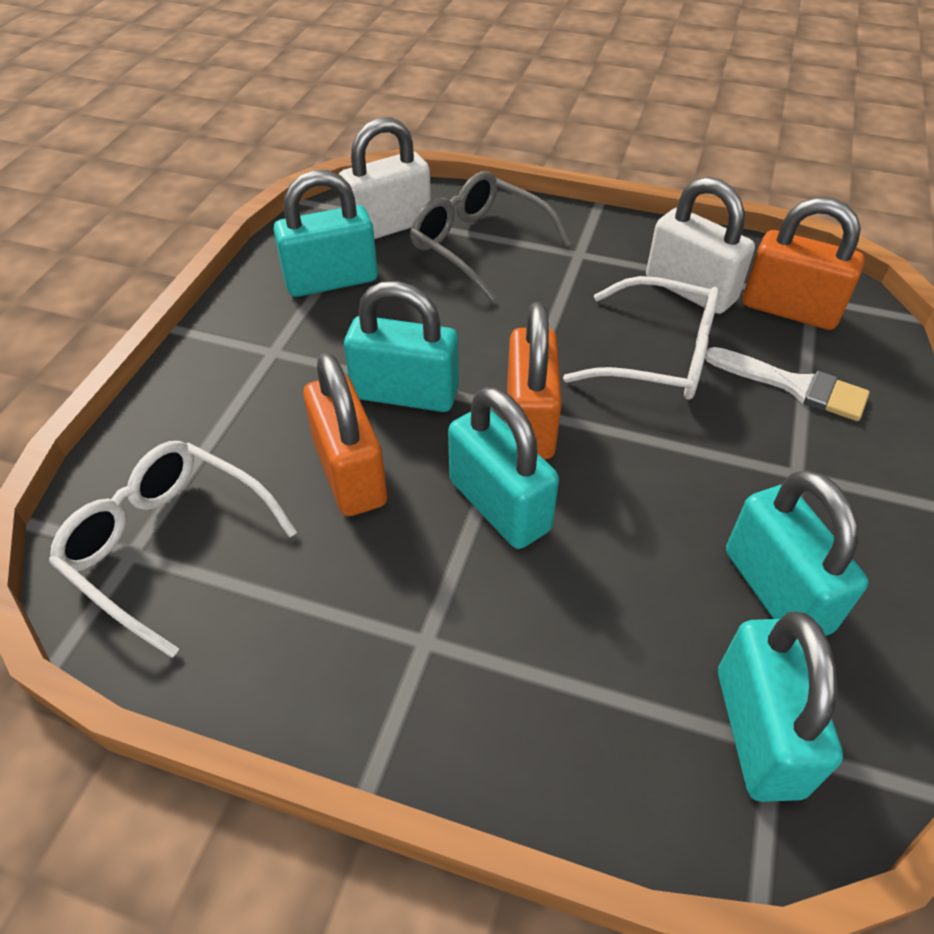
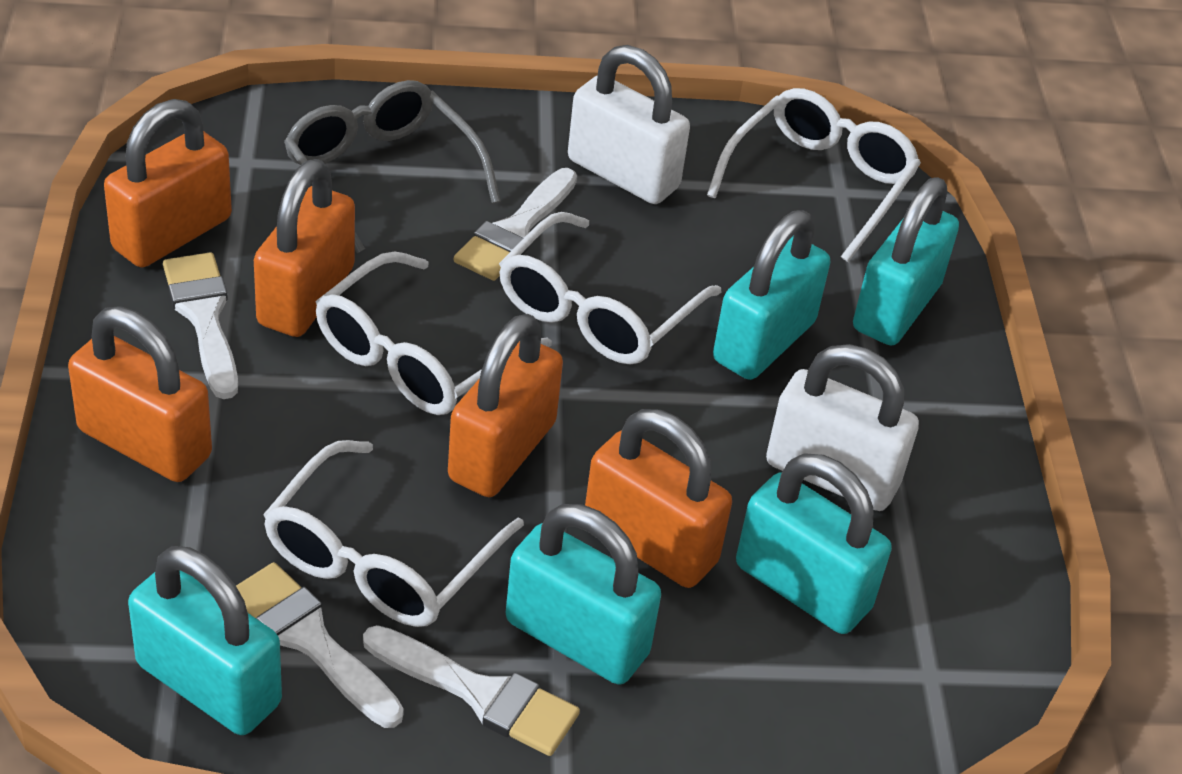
orange padlock: 3 -> 5
white brush: 1 -> 4
white glasses: 2 -> 4

